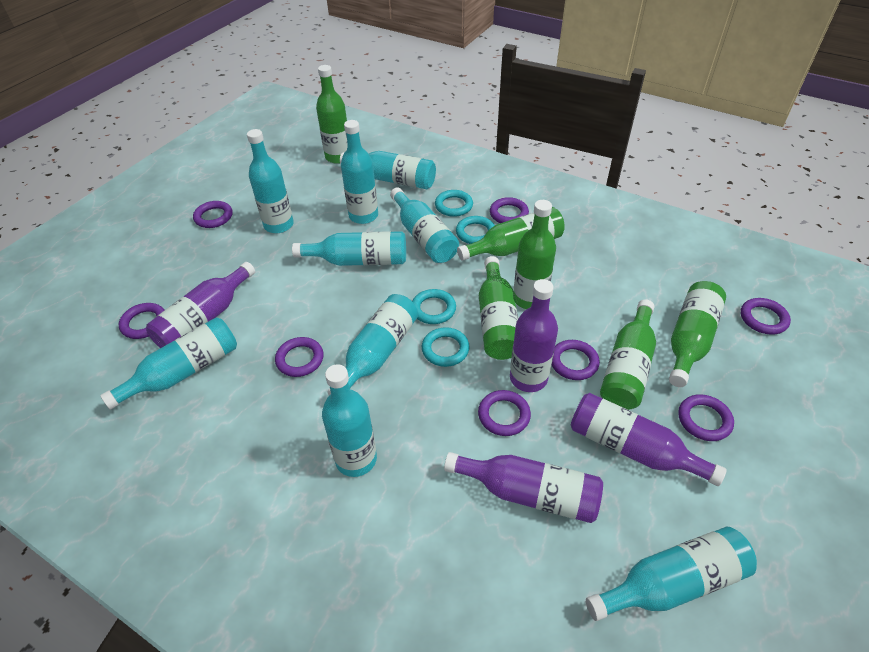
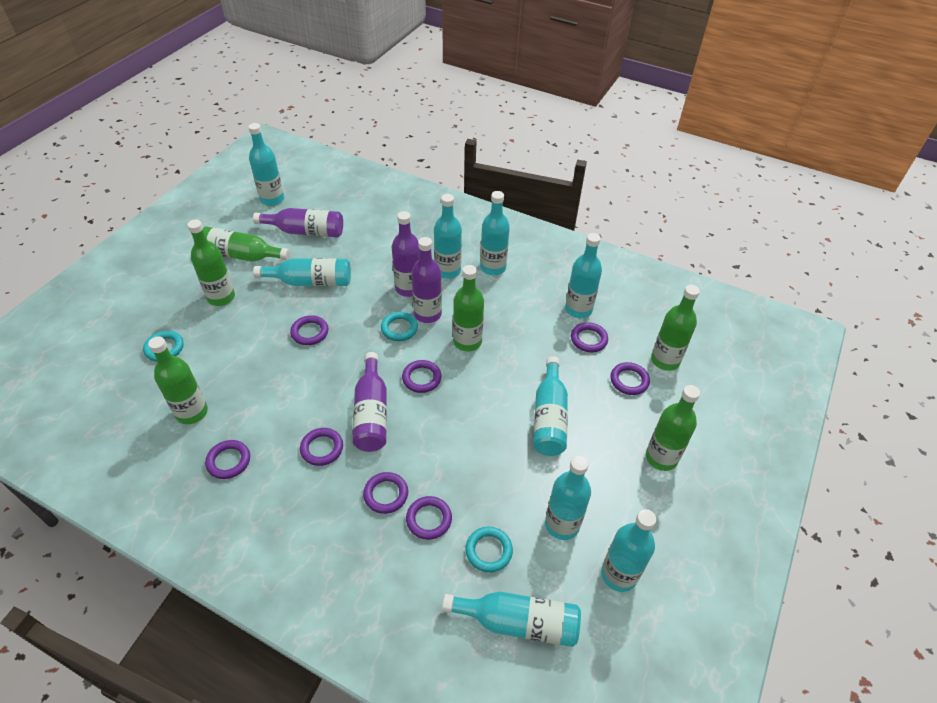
turquoise ring: 4 -> 3

